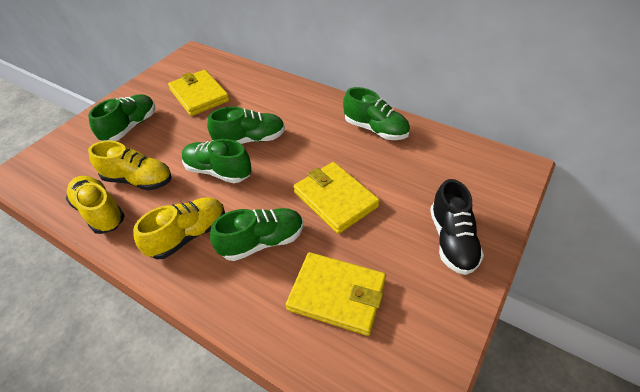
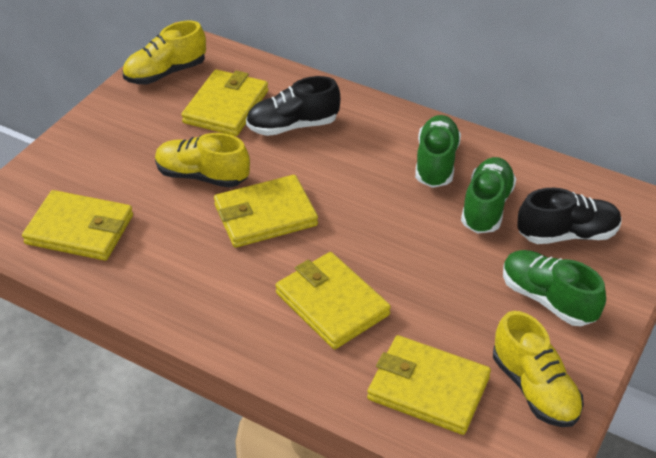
black shoe: 1 -> 2
green shoe: 5 -> 3
yellow wallet: 3 -> 5

